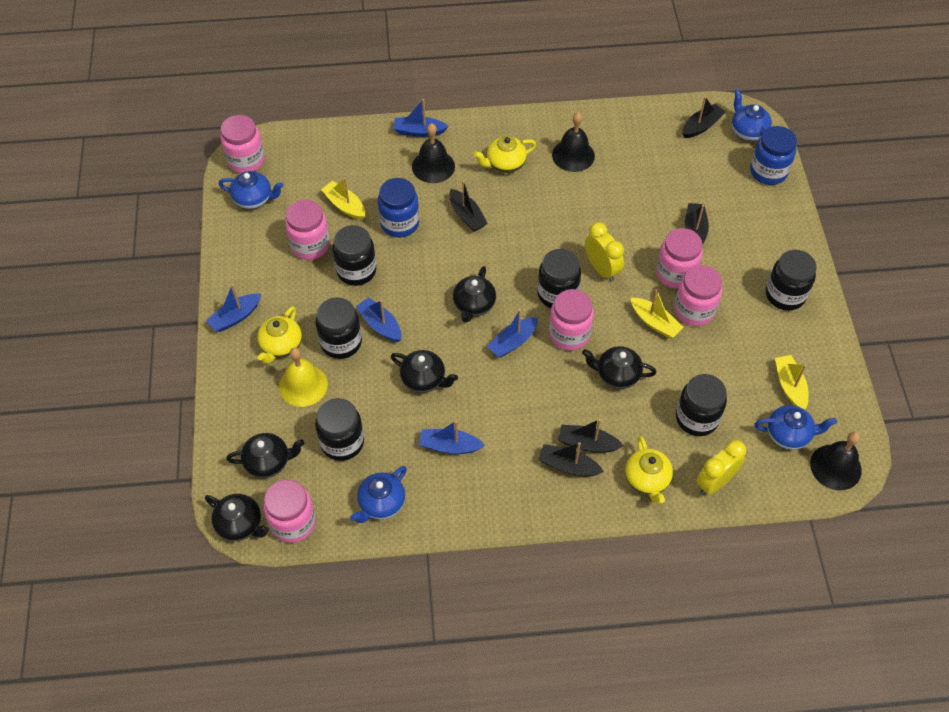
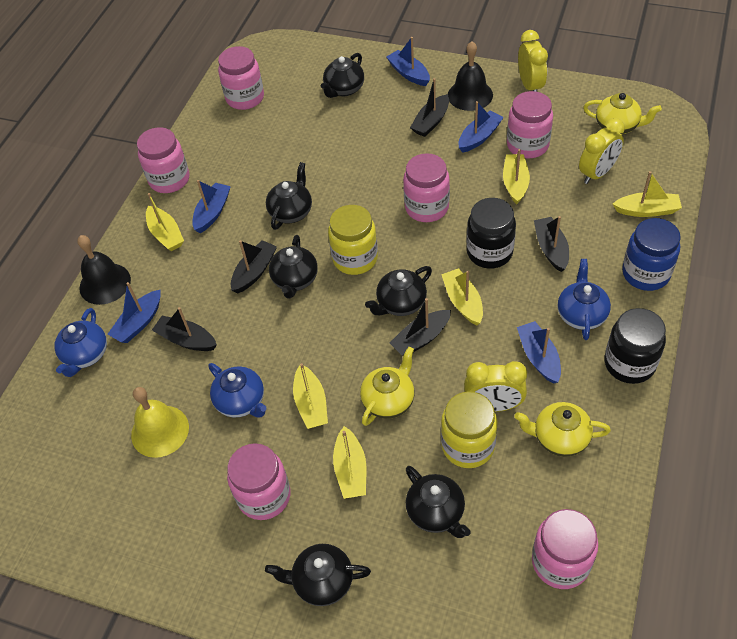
black bell: 3 -> 2
black jar: 6 -> 2
black teapot: 5 -> 6
blue jar: 2 -> 1
blue teapot: 4 -> 3
yellow boat: 3 -> 6
yellow clock: 2 -> 3
yellow jar: 0 -> 2

